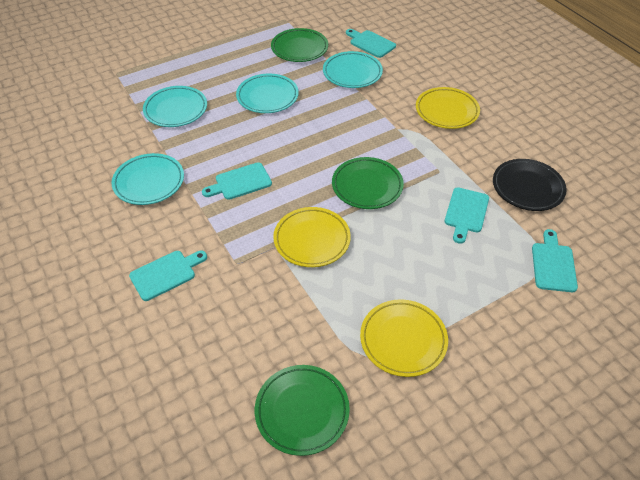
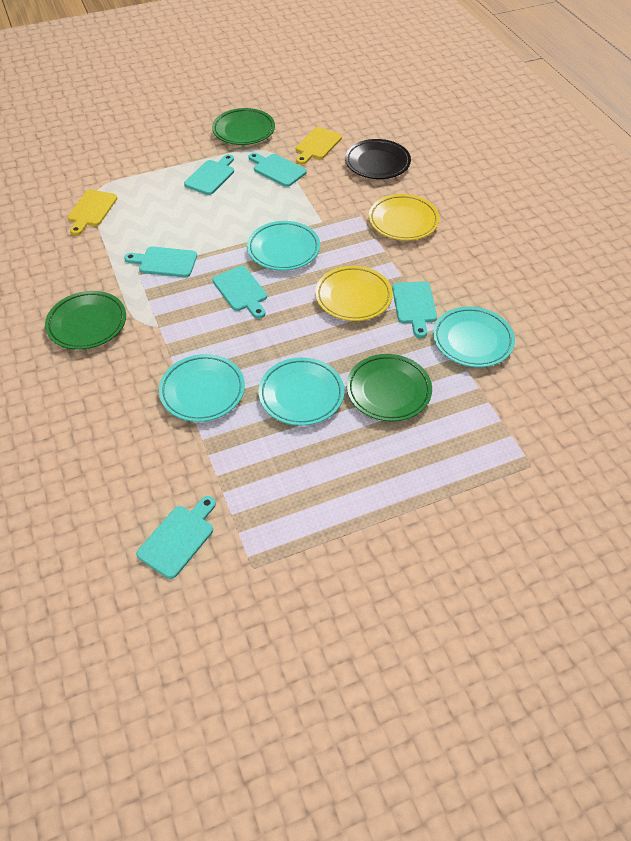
turquoise cutting board: 5 -> 6
yellow cutting board: 0 -> 2
yellow plate: 3 -> 2

